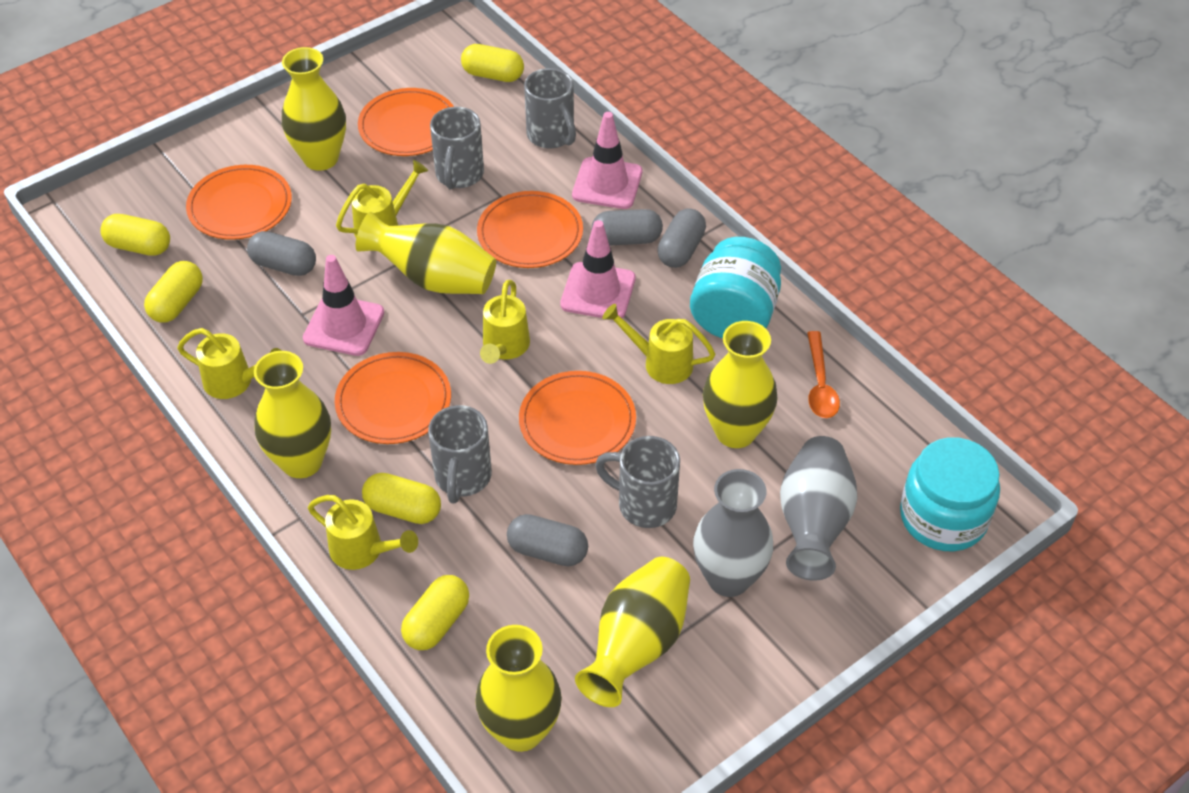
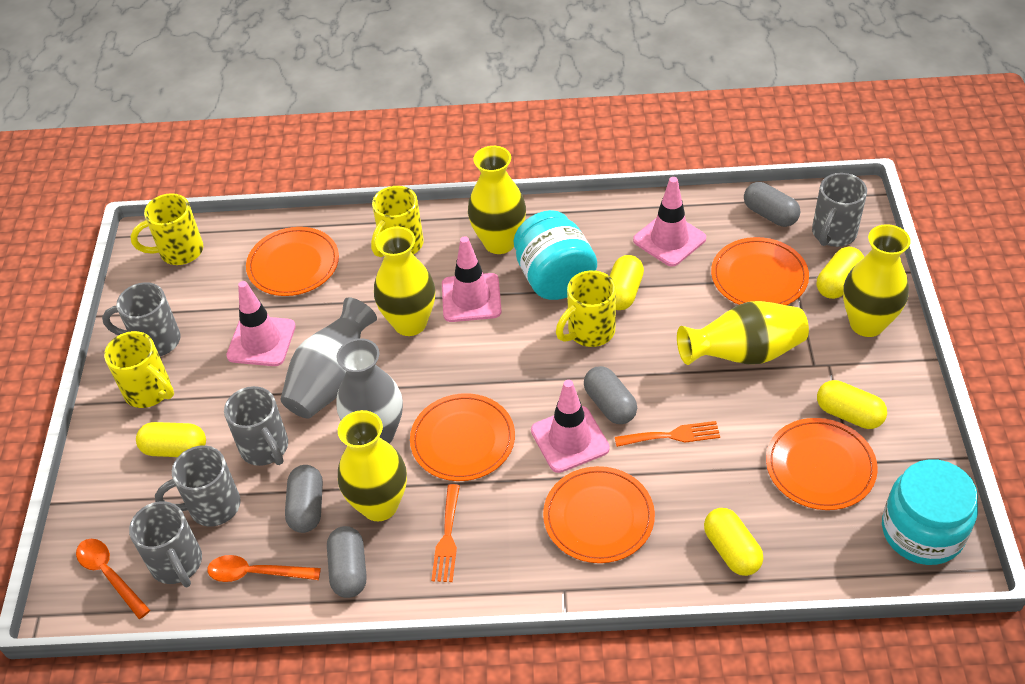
grey mug: 4 -> 5
orange fork: 0 -> 2
orange spoon: 1 -> 2
pink traffic cone: 3 -> 4
yellow mug: 0 -> 4
yellow vase: 6 -> 5
yellow watering can: 5 -> 0

